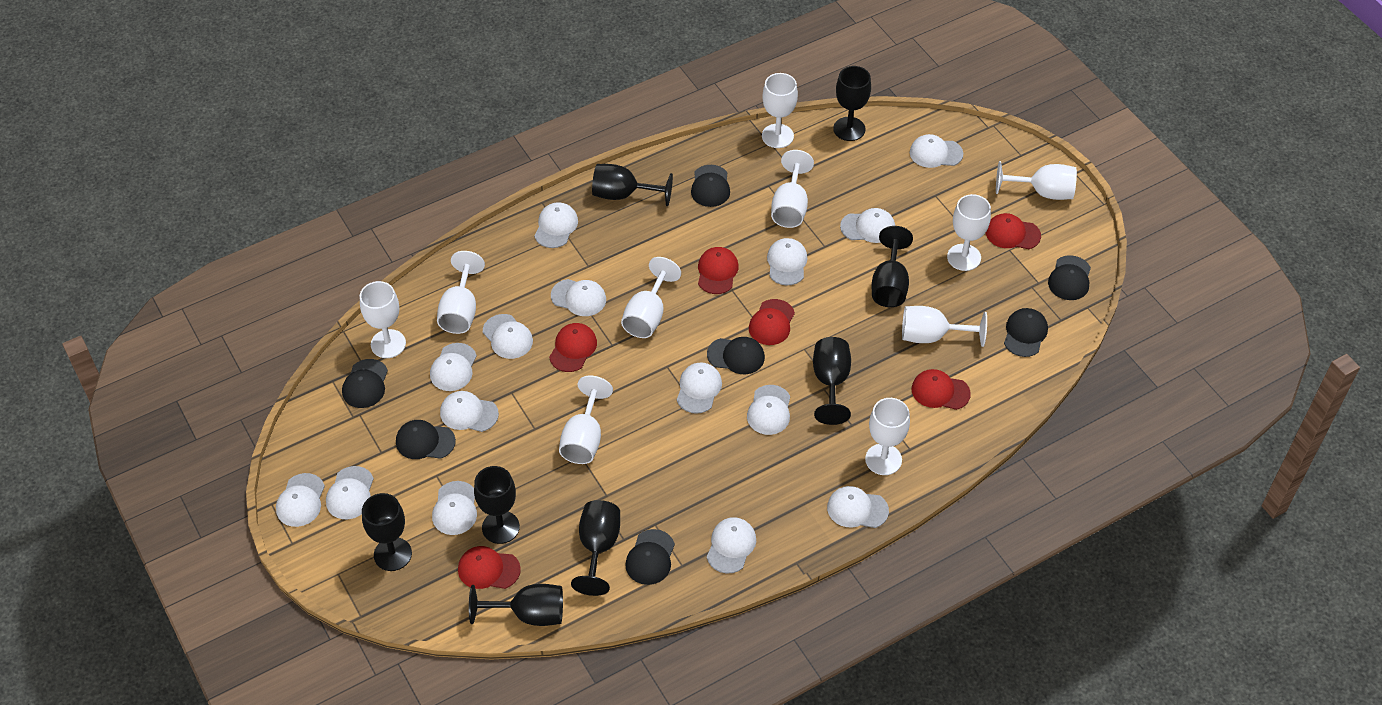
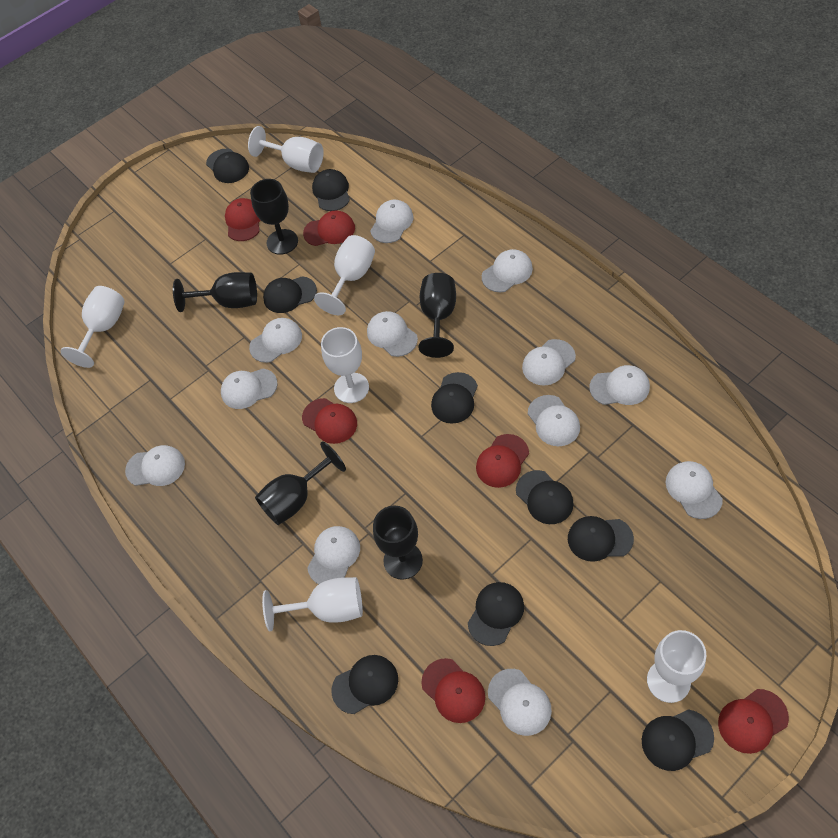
black cap: 7 -> 9
black goblet: 8 -> 5
white cap: 15 -> 12
white goblet: 10 -> 6

